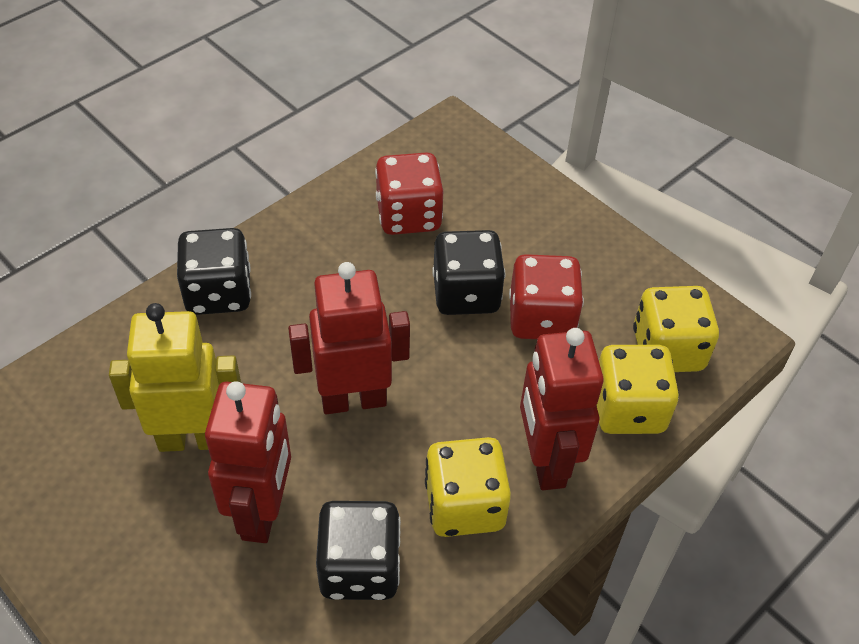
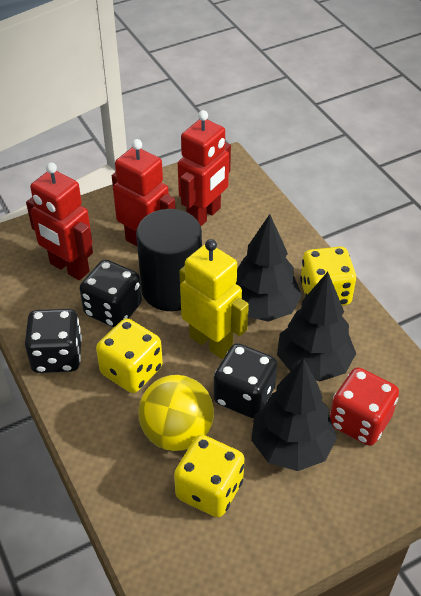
black cylinder: 0 -> 1
black tree: 0 -> 3
red dice: 2 -> 1
yellow ball: 0 -> 1

